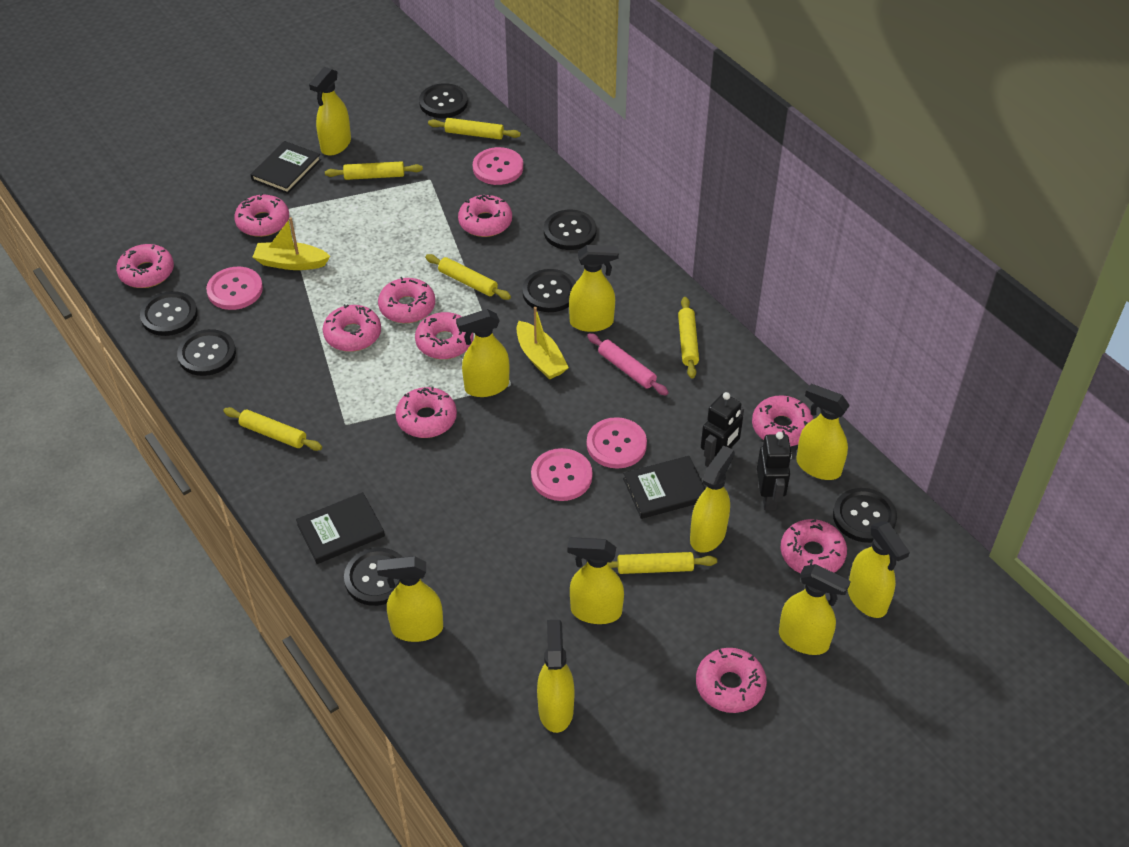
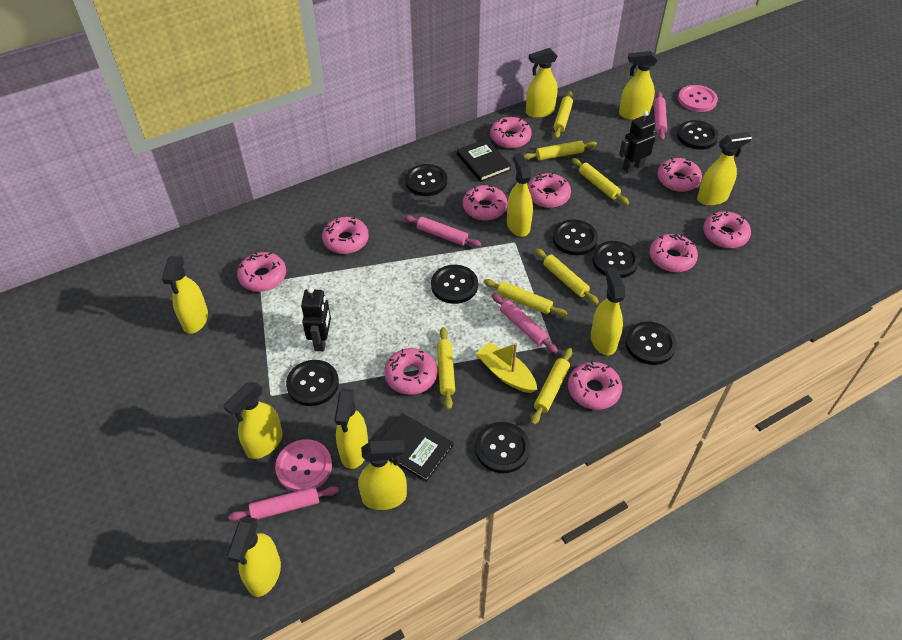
black book: 3 -> 2
black button: 7 -> 8
pink button: 4 -> 2
pink rolling pin: 1 -> 4
yellow boat: 2 -> 1
yellow rolling pin: 6 -> 7

